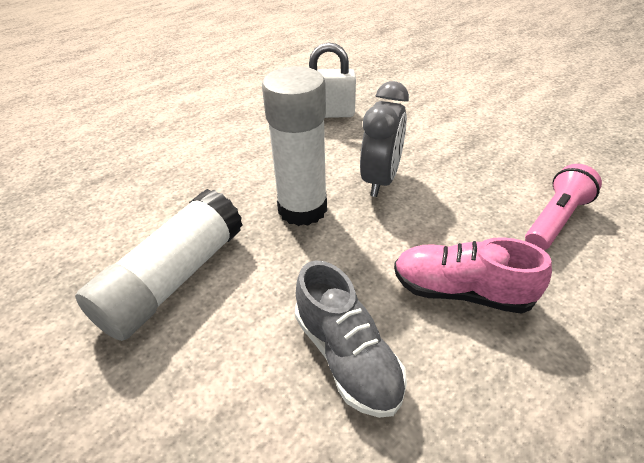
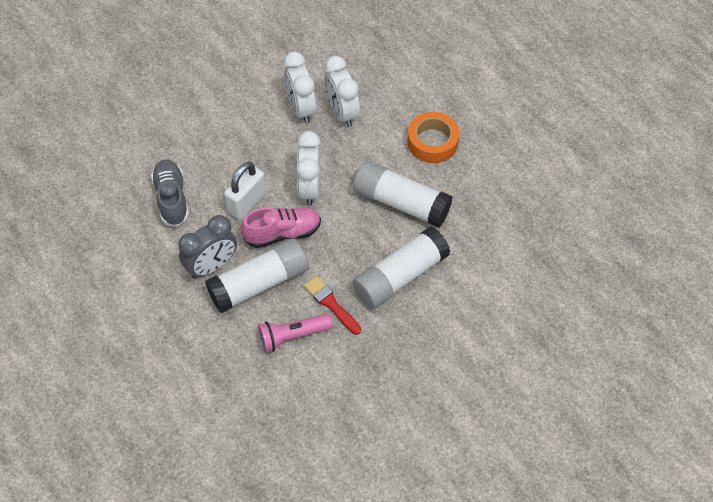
orange tape: 0 -> 1
red brush: 0 -> 1
white clock: 0 -> 3
white glue stick: 2 -> 3

